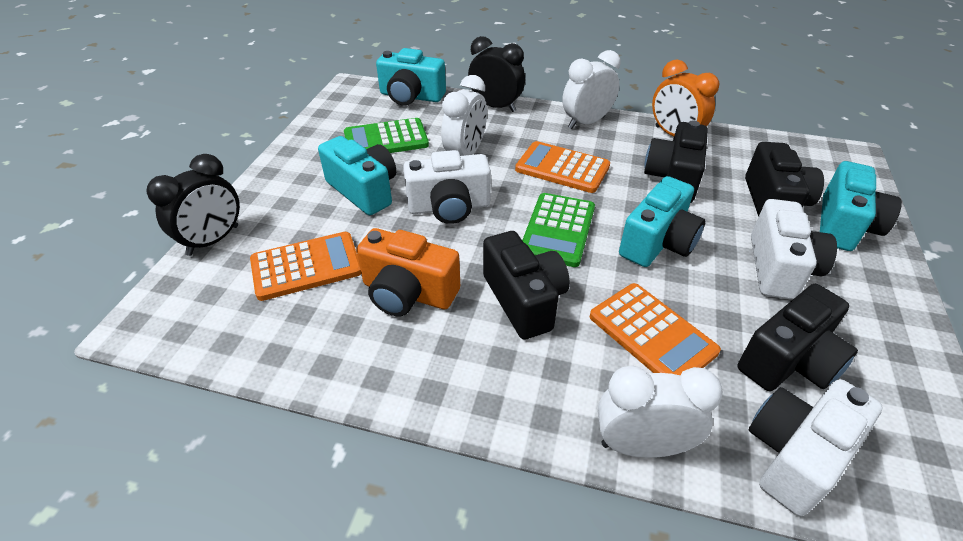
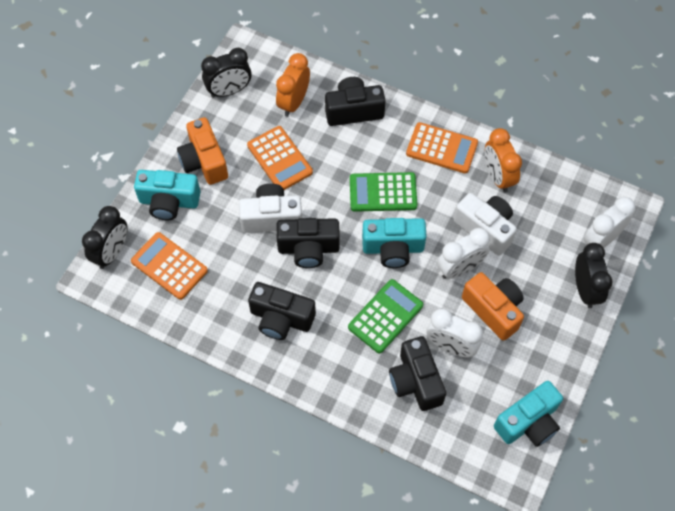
black clock: 2 -> 3
orange camera: 1 -> 2
orange clock: 1 -> 2
turquoise camera: 4 -> 3
white camera: 3 -> 2

